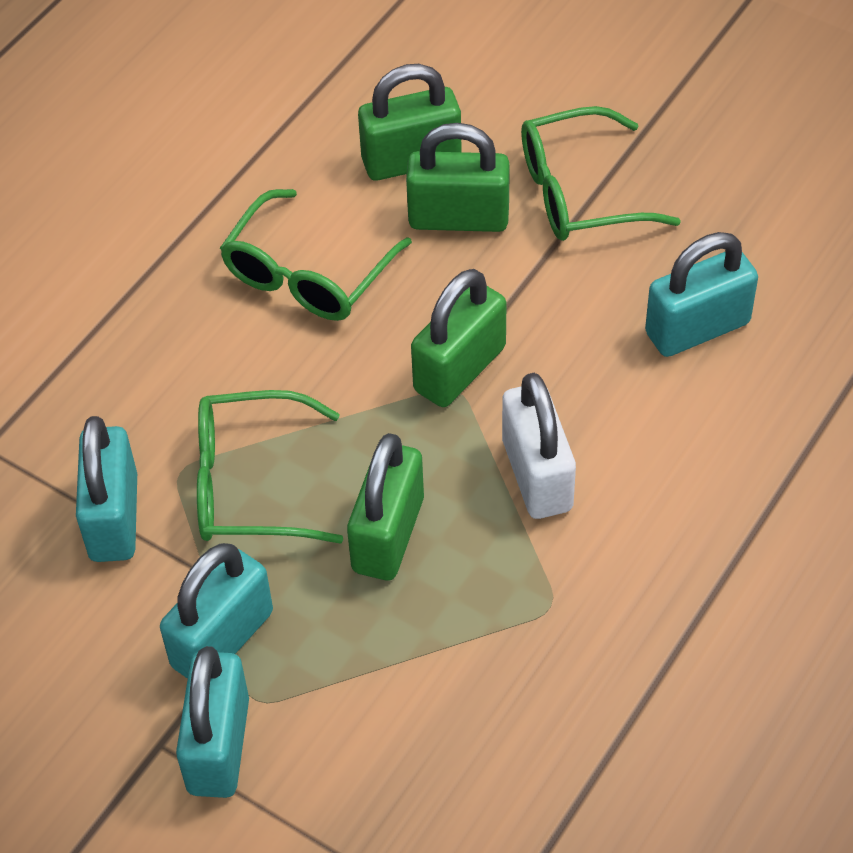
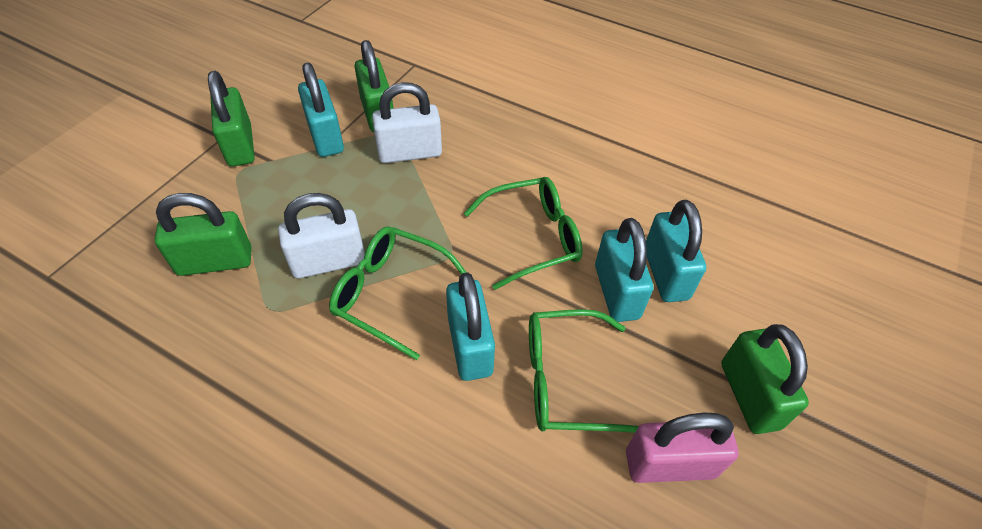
pink padlock: 0 -> 1
white padlock: 1 -> 2

